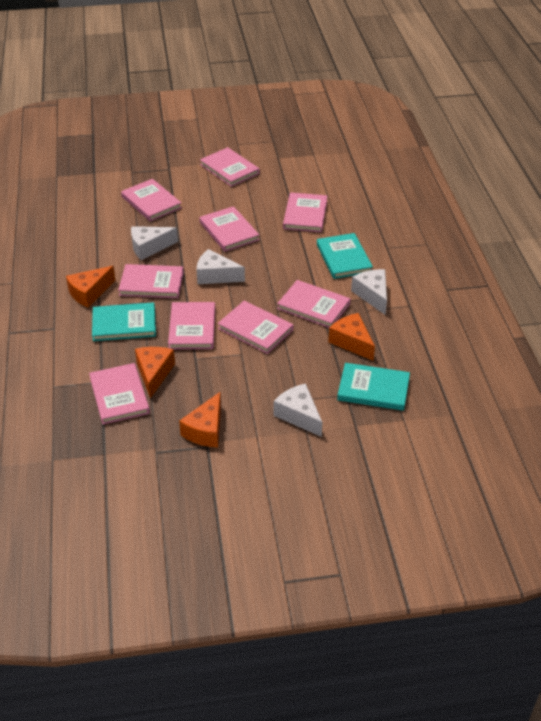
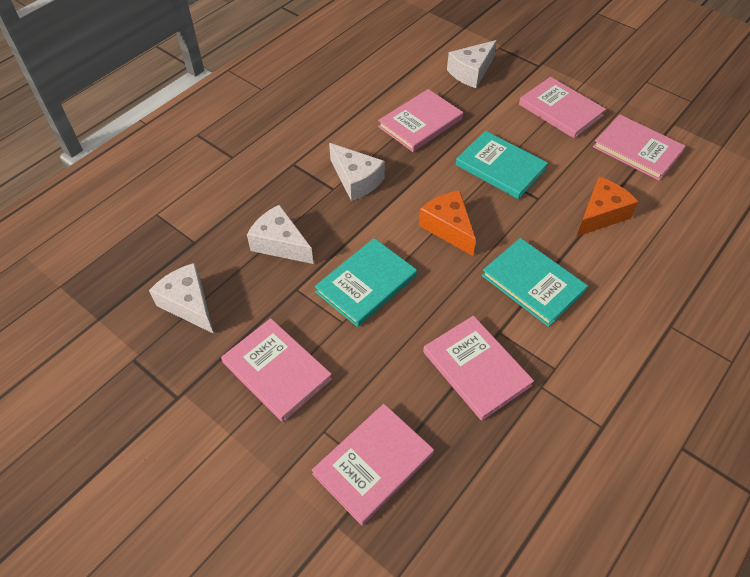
orange cheese: 4 -> 2
pink book: 9 -> 6

